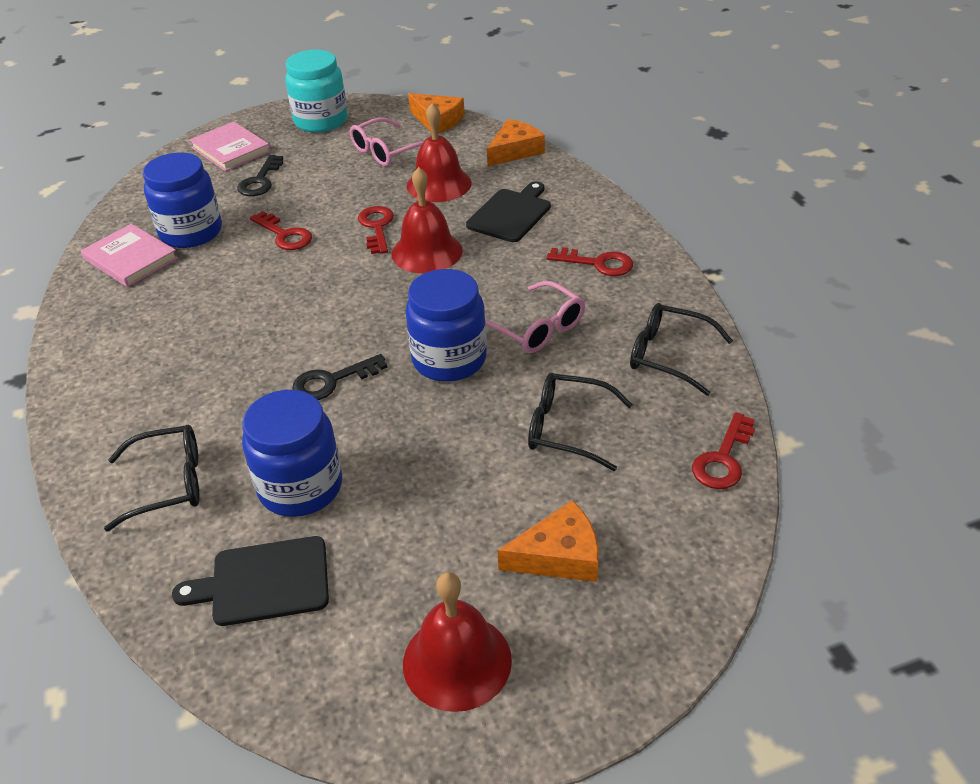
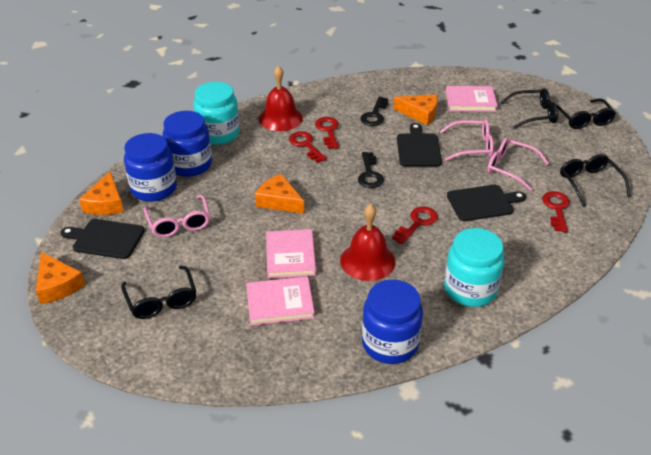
black cutting board: 2 -> 3
black glasses: 3 -> 4
orange cheese: 3 -> 4
pink book: 2 -> 3
pink glasses: 2 -> 3
red bell: 3 -> 2
turquoise jar: 1 -> 2

